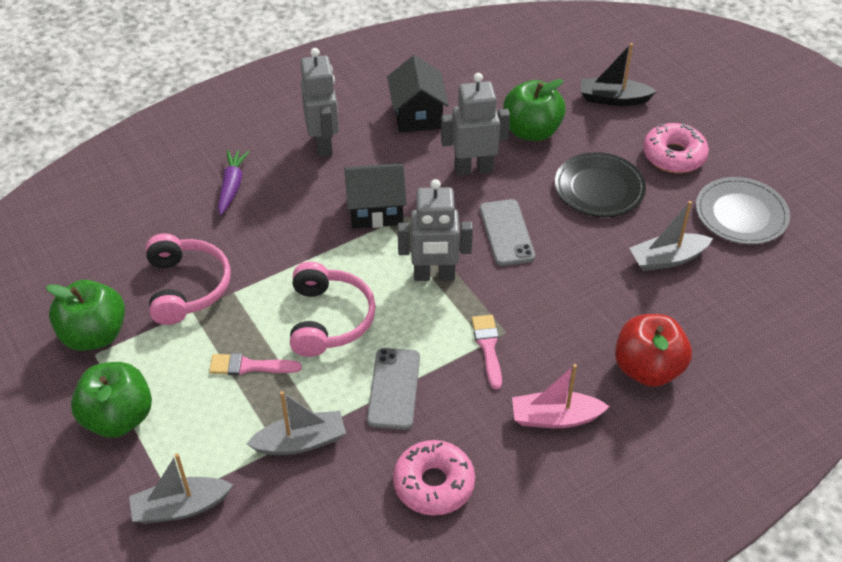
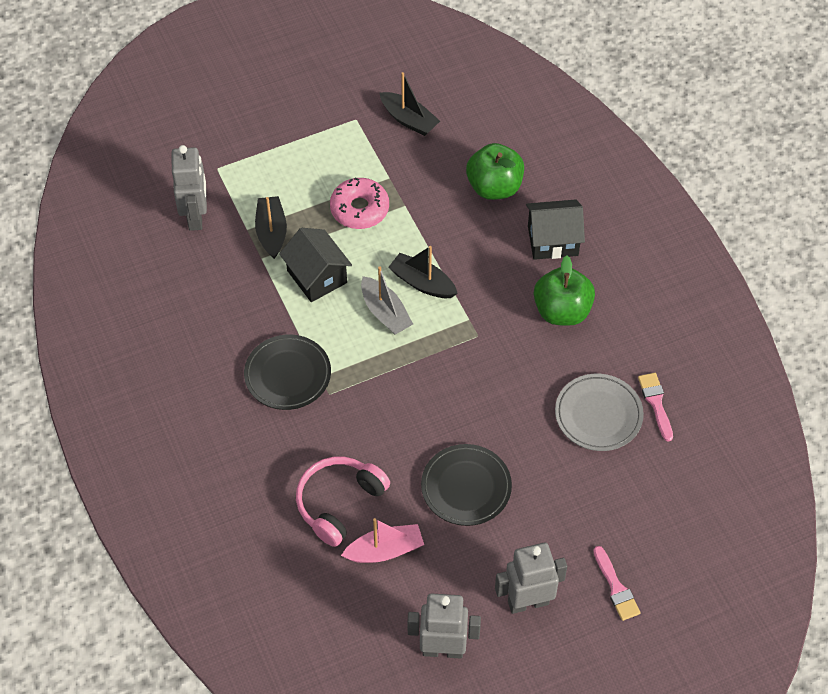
black boat: 1 -> 3
black plate: 1 -> 2
green apple: 3 -> 2
grey boat: 3 -> 1
grey phone: 2 -> 0
pink donut: 2 -> 1
pink headphones: 2 -> 1
purple carrot: 1 -> 0
red apple: 1 -> 0

